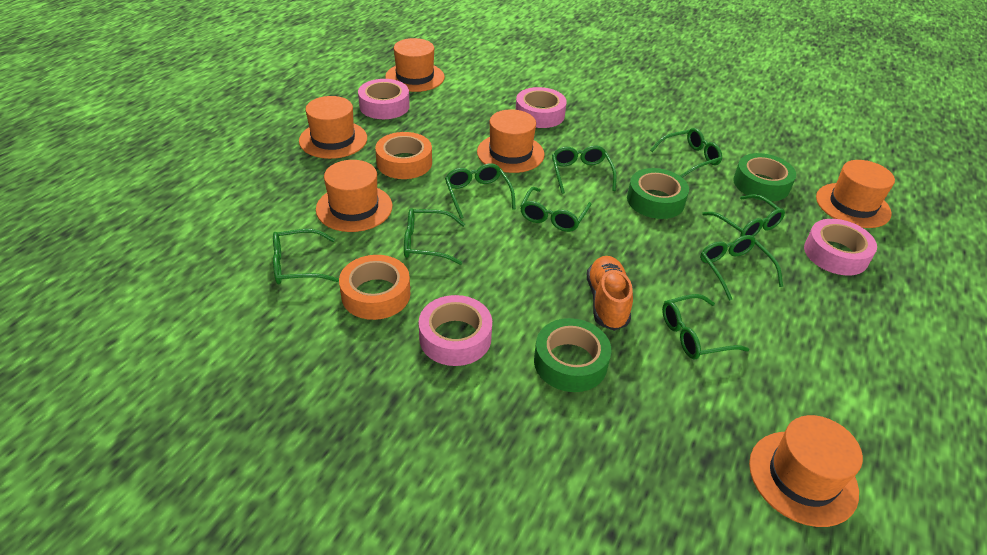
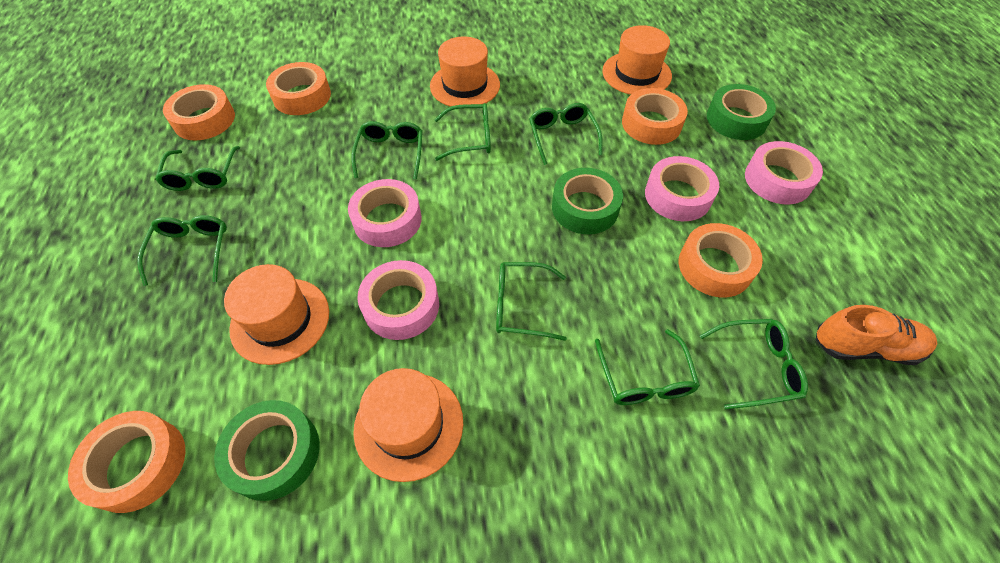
green glasses: 9 -> 8
orange hat: 6 -> 4
orange tape: 2 -> 5

